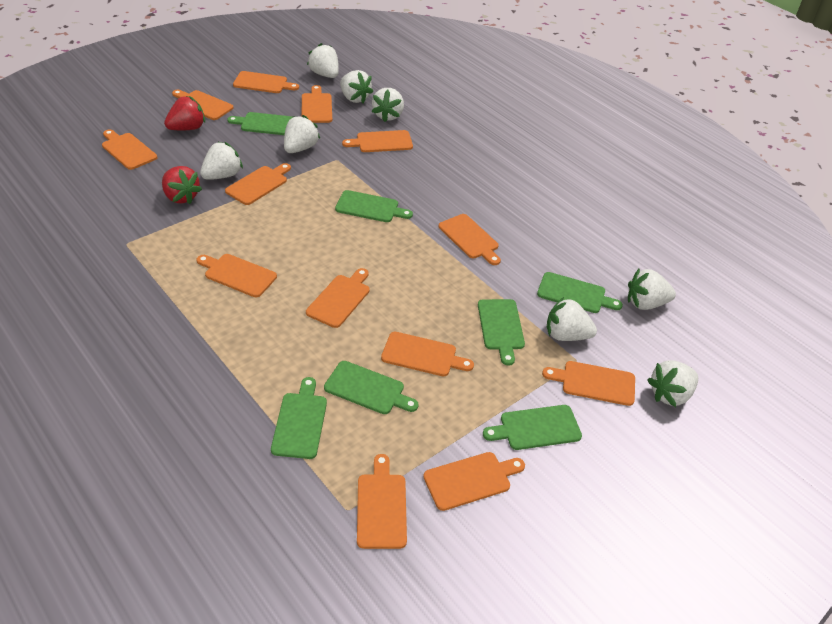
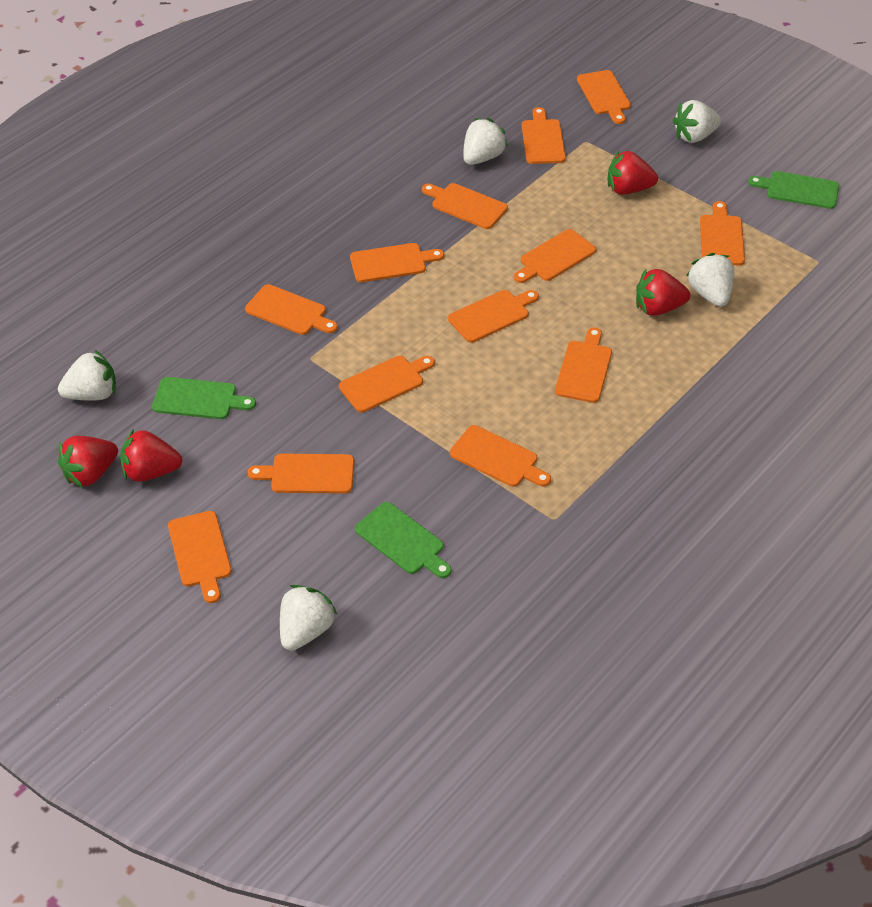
green cutting board: 7 -> 3
red strawberry: 2 -> 4
white strawberry: 8 -> 5

